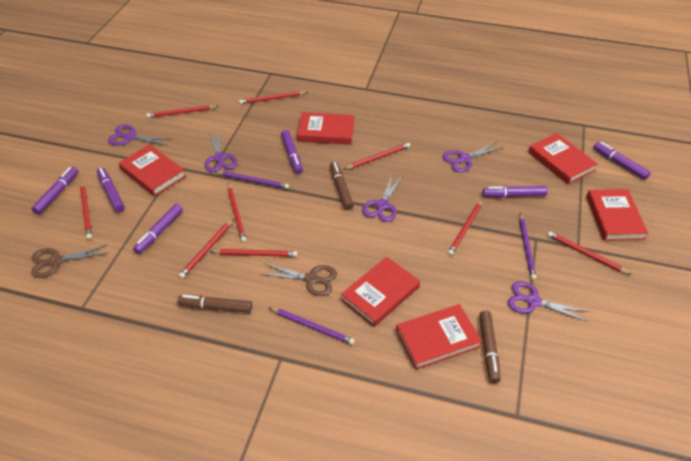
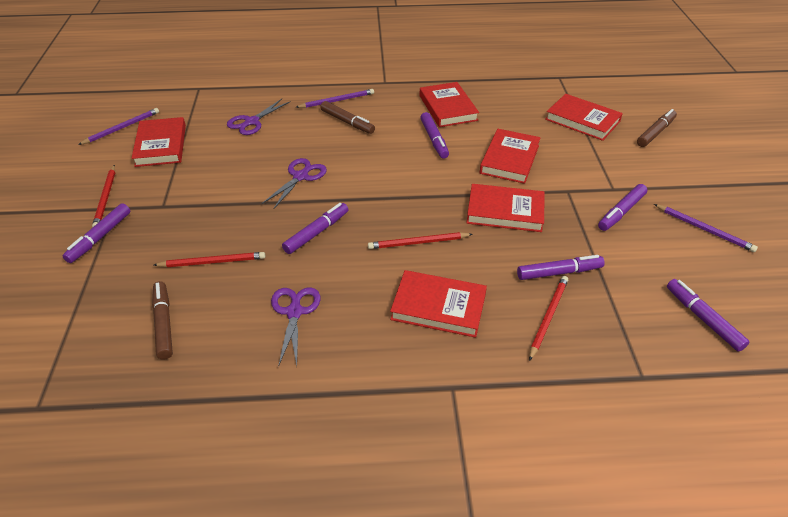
brown scissors: 2 -> 0
purple scissors: 5 -> 3
red pencil: 9 -> 4

